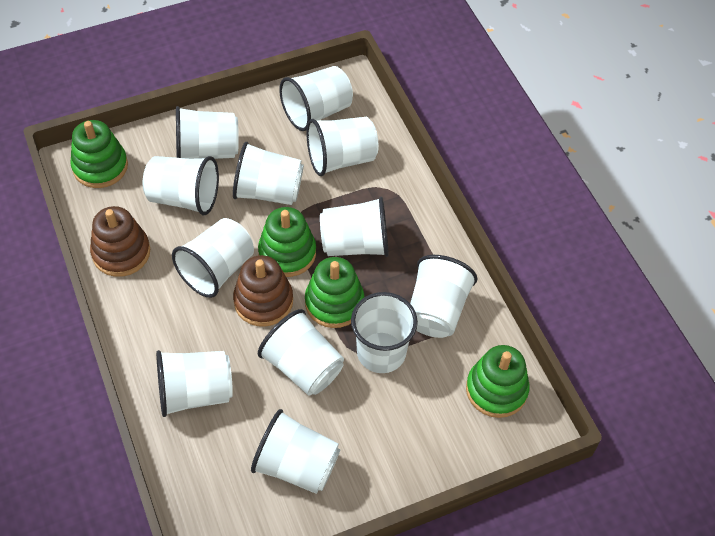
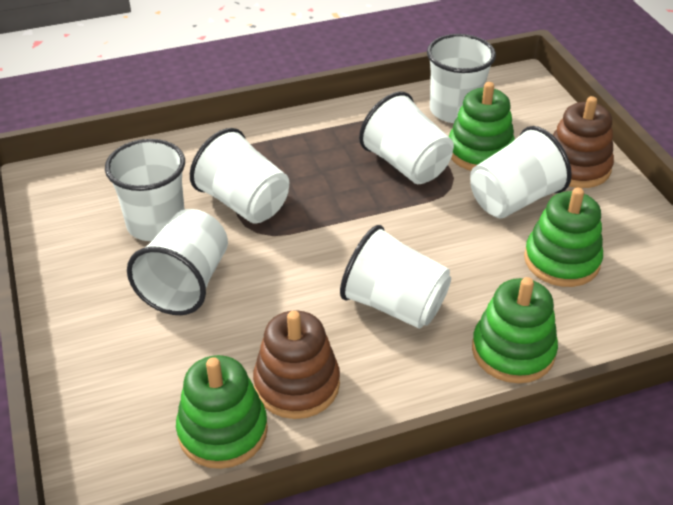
white cup: 12 -> 7

